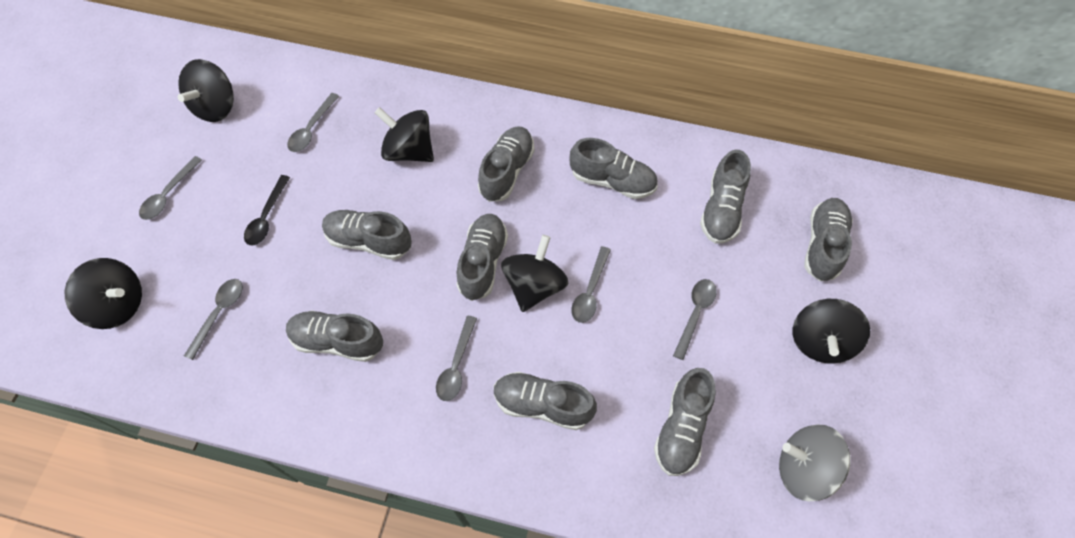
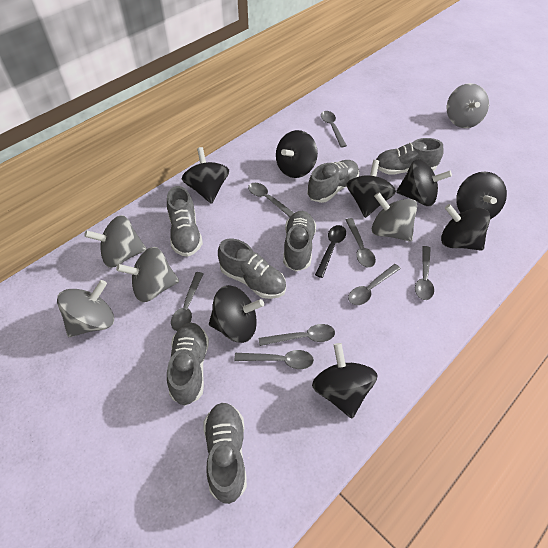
black spinning top: 5 -> 8
grey shoe: 9 -> 7
grey spinning top: 1 -> 5
grey spoon: 6 -> 8

